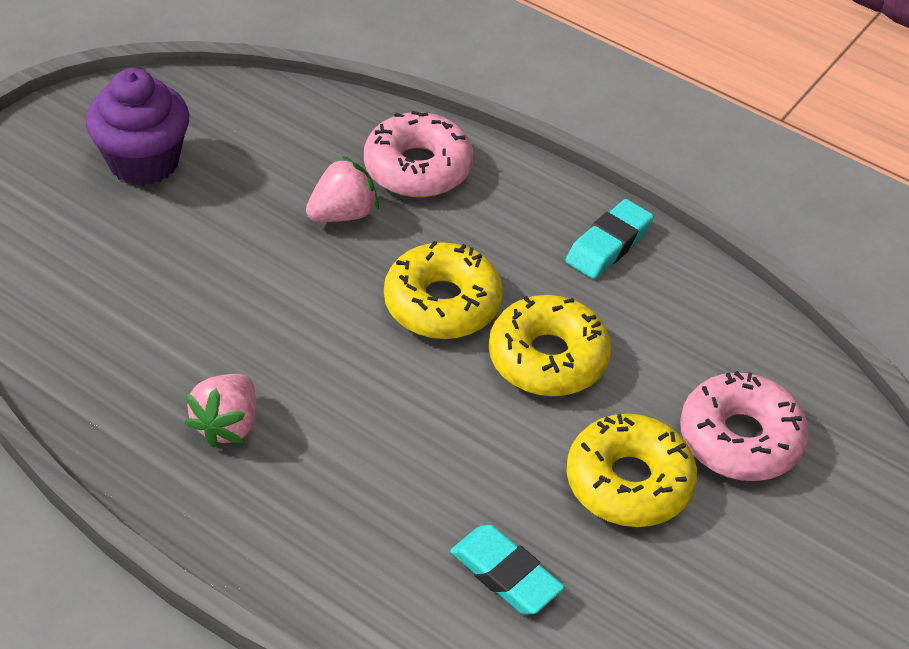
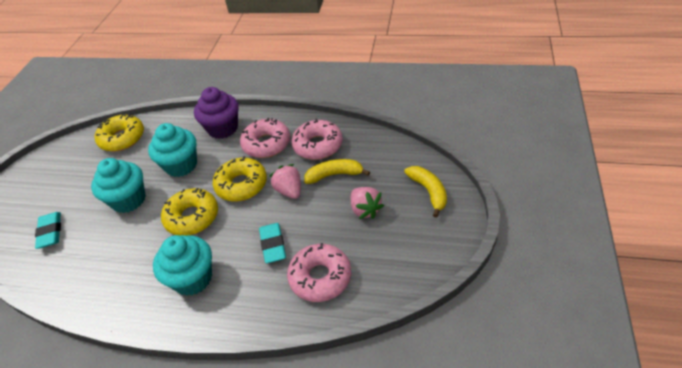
pink donut: 2 -> 3
turquoise cupcake: 0 -> 3
yellow banana: 0 -> 2

